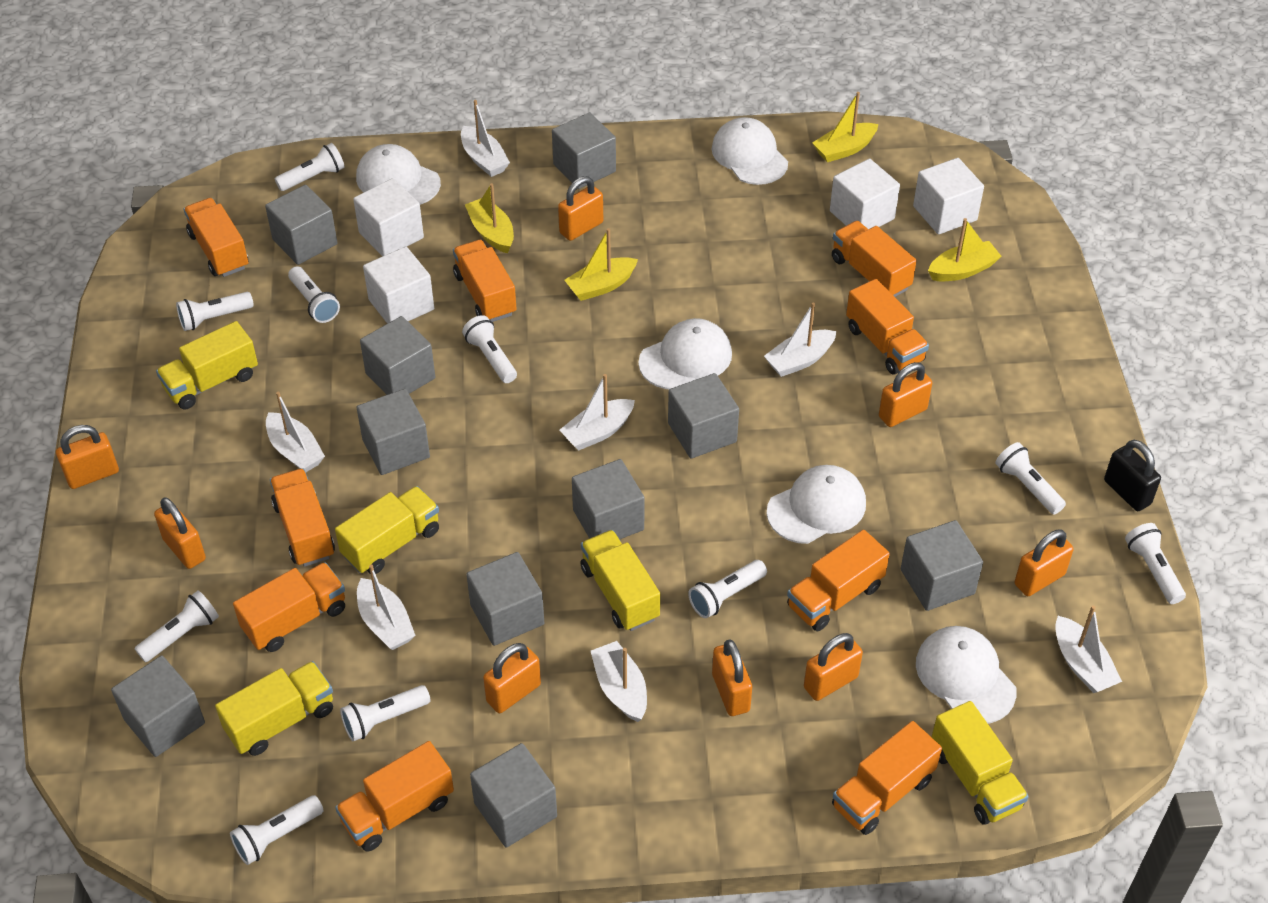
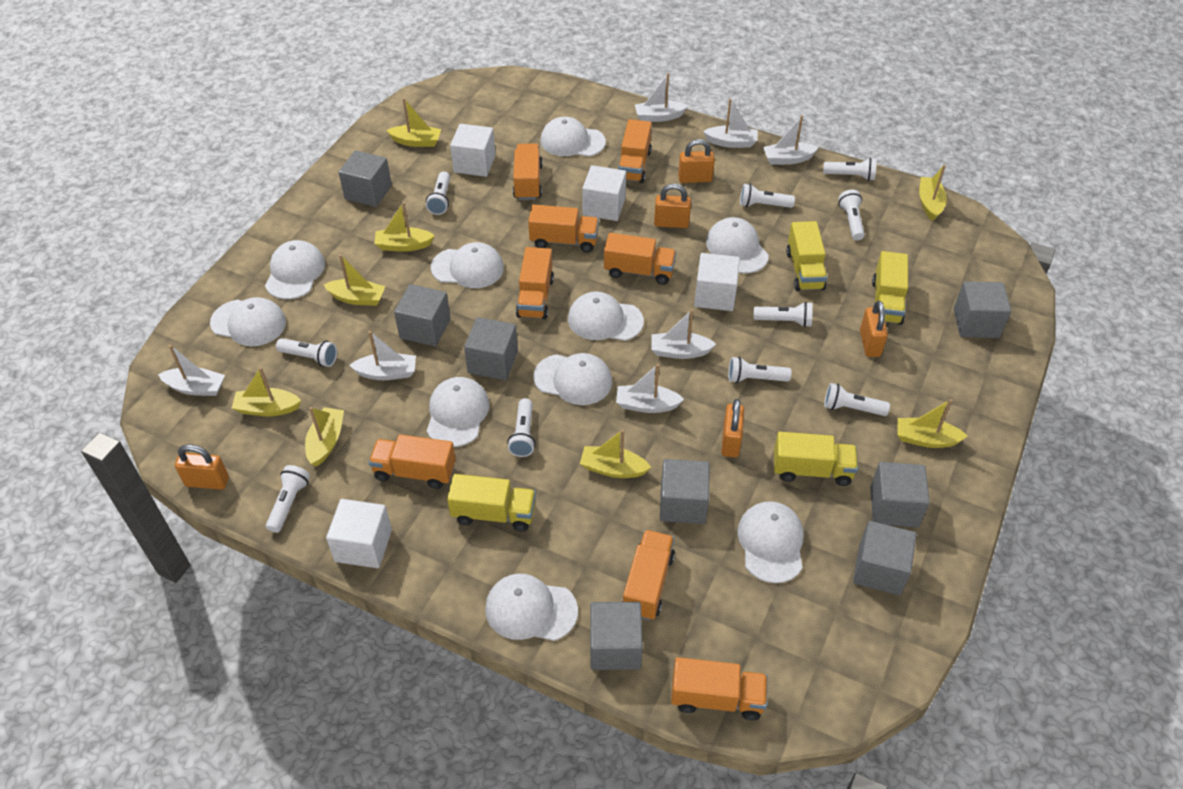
black padlock: 1 -> 0
grey cube: 10 -> 8
orange padlock: 8 -> 5
orange truck: 9 -> 8
white cap: 5 -> 10
yellow boat: 4 -> 8
yellow truck: 5 -> 4

